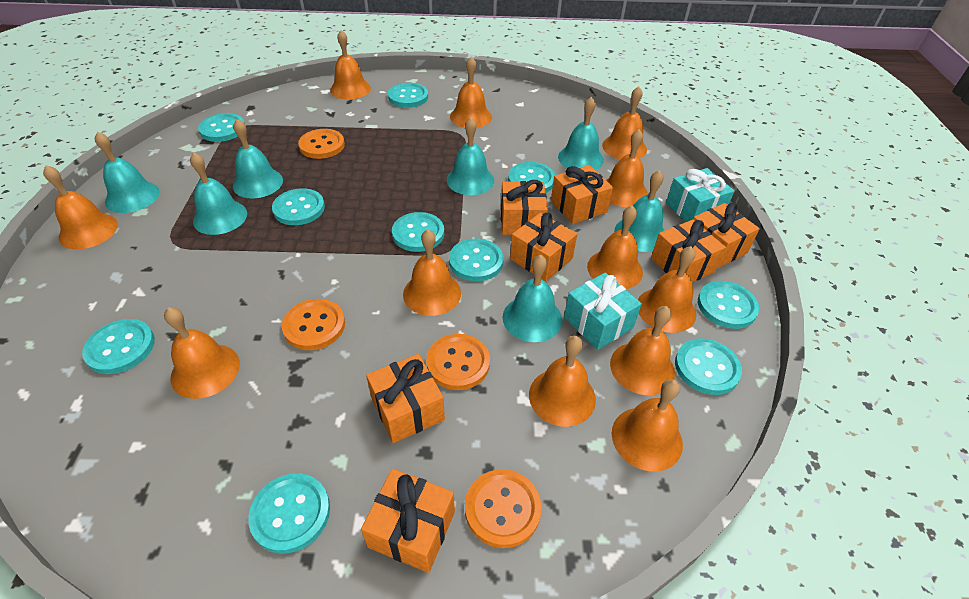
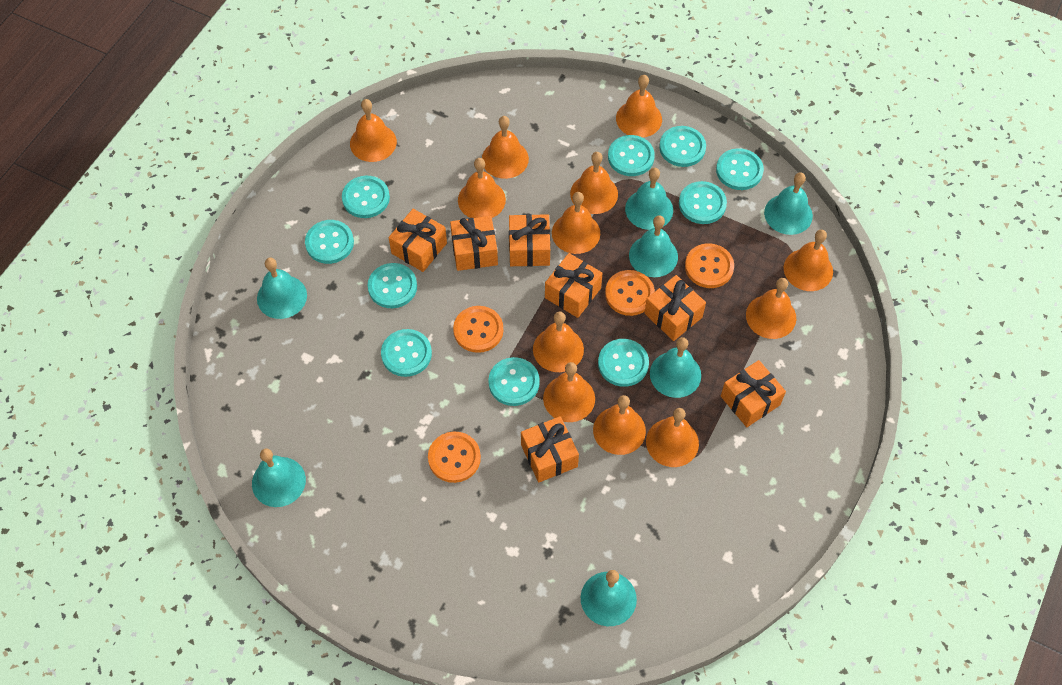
turquoise gift: 2 -> 0

